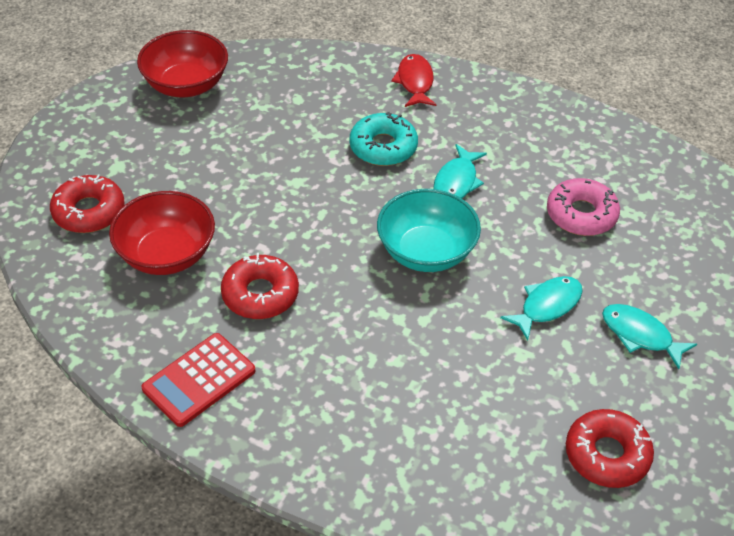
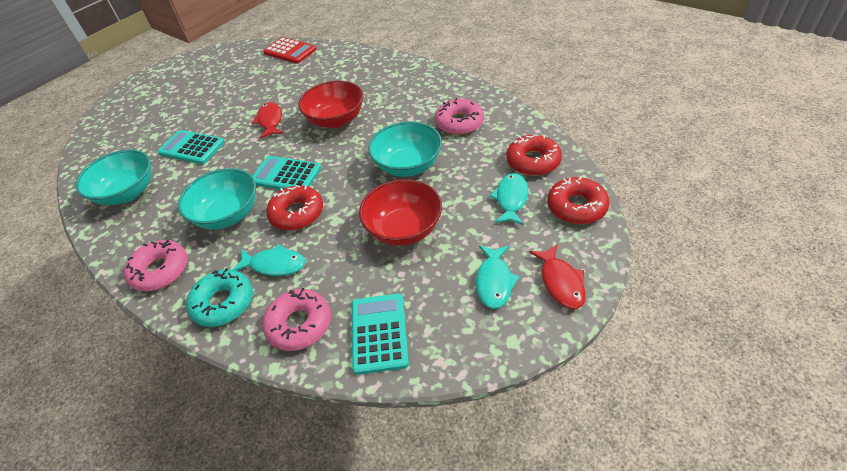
pink donut: 1 -> 3
red fish: 1 -> 2
turquoise bowl: 1 -> 3
turquoise calculator: 0 -> 3

